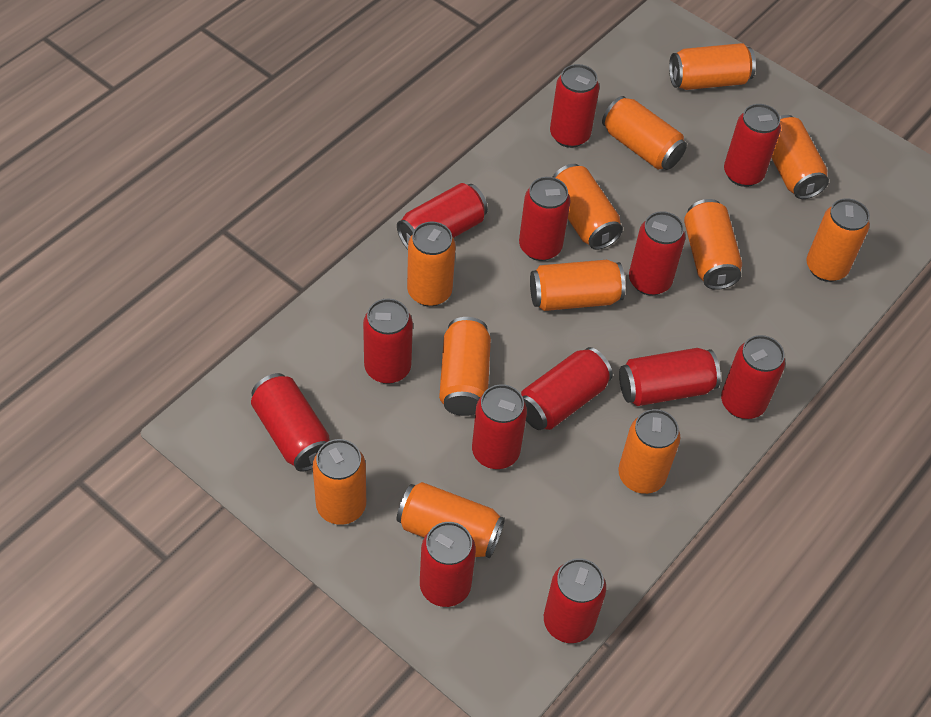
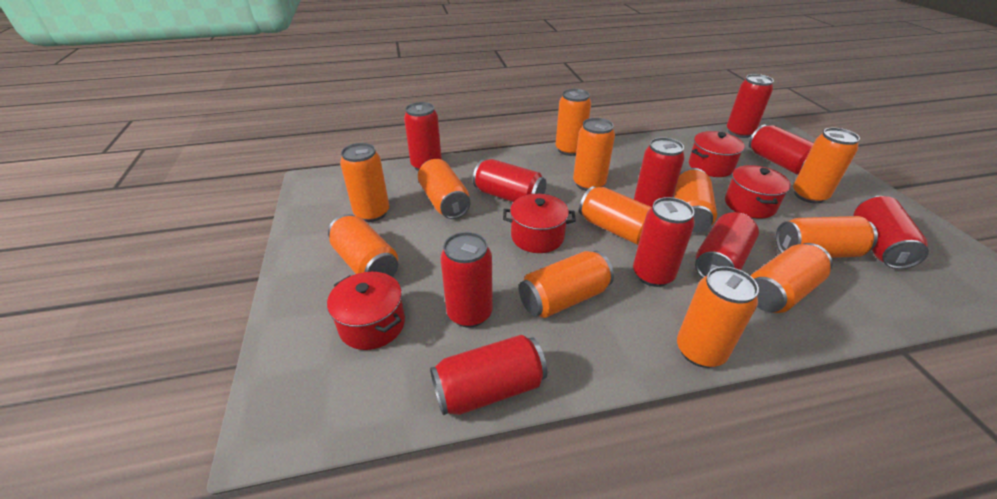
red can: 13 -> 10
red pot: 0 -> 4

